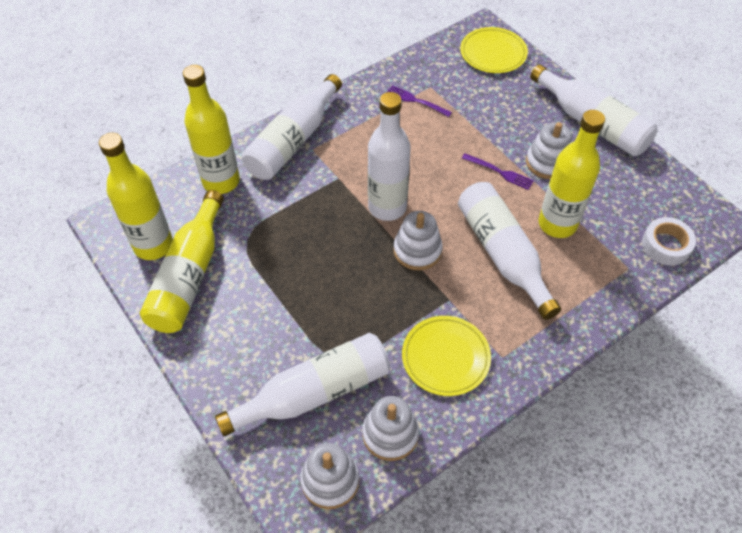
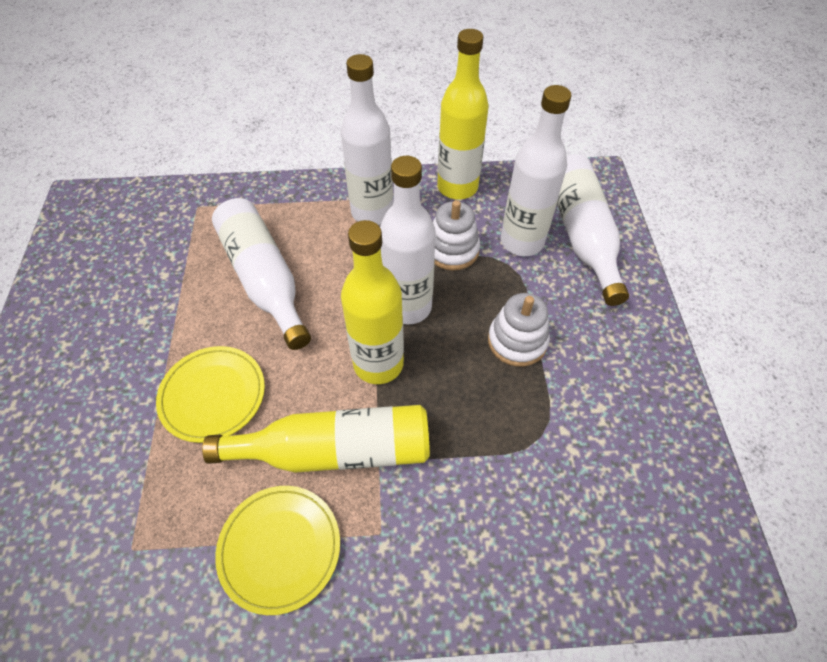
purple fork: 2 -> 0
white stacking toy: 4 -> 2
white tape: 1 -> 0
yellow bottle: 4 -> 3

